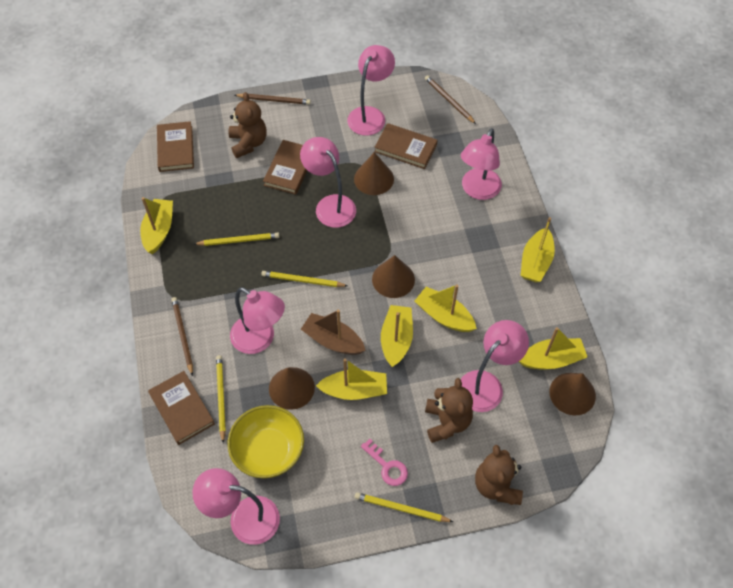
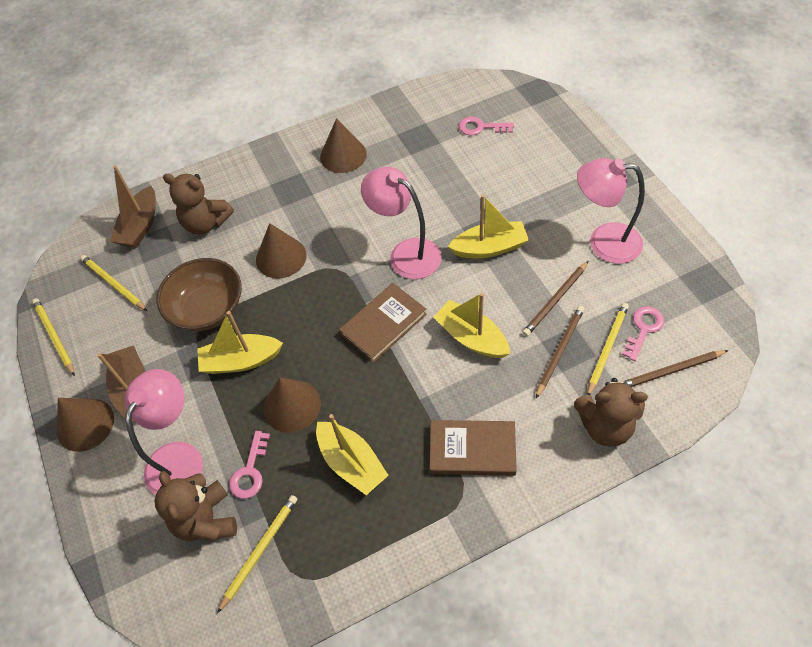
brown boat: 1 -> 2
brown book: 4 -> 2
brown bowl: 0 -> 1
pink key: 1 -> 3
pink lamp: 6 -> 3
yellow boat: 6 -> 4
yellow bowl: 1 -> 0

